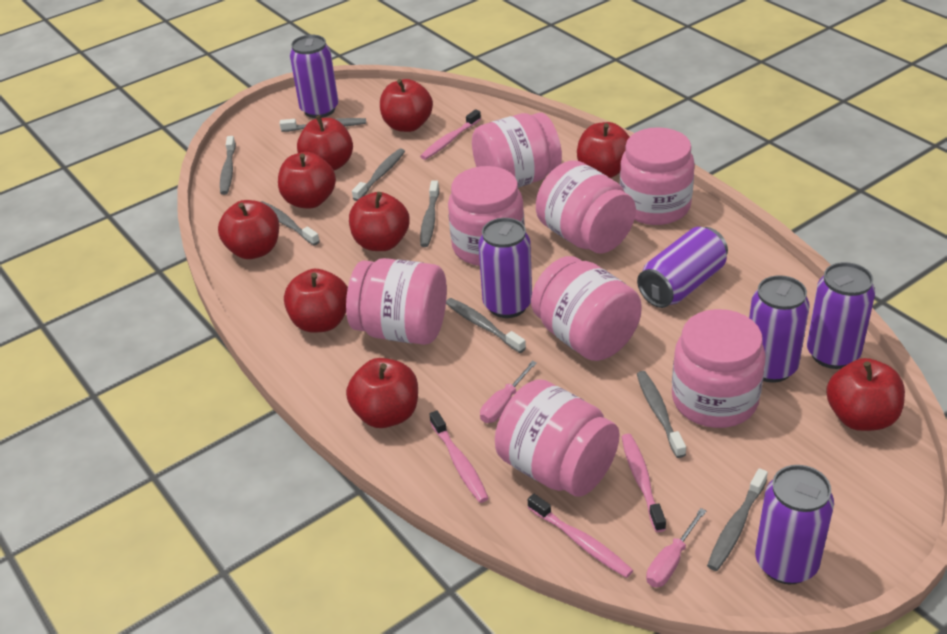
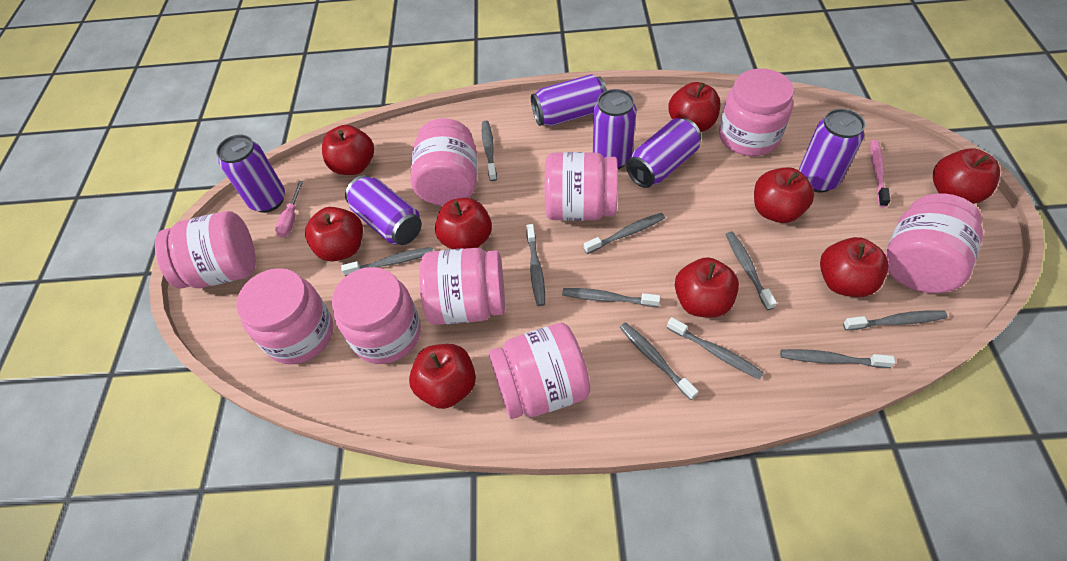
grey toothbrush: 8 -> 10
pink jar: 8 -> 9
pink screwdriver: 2 -> 1
pink toothbrush: 4 -> 1

